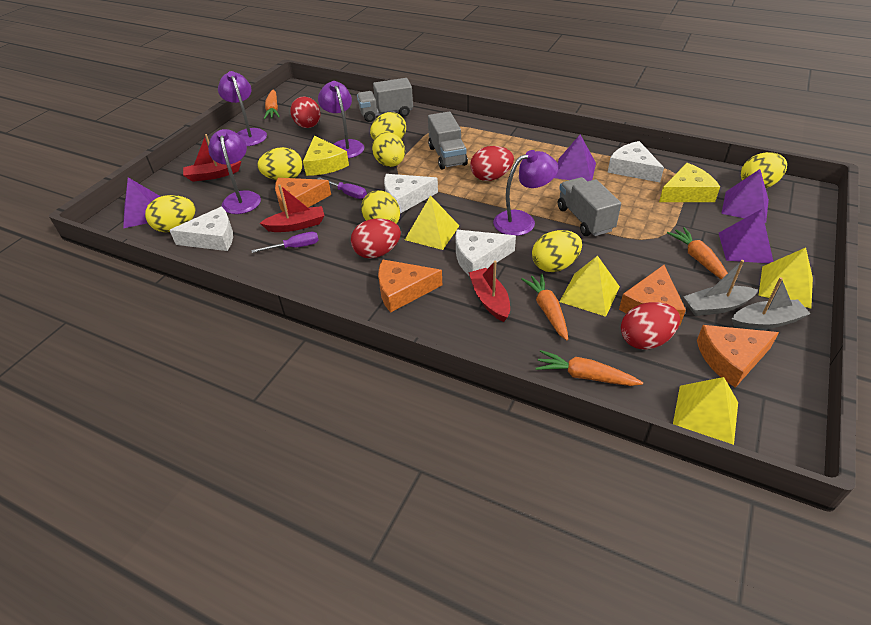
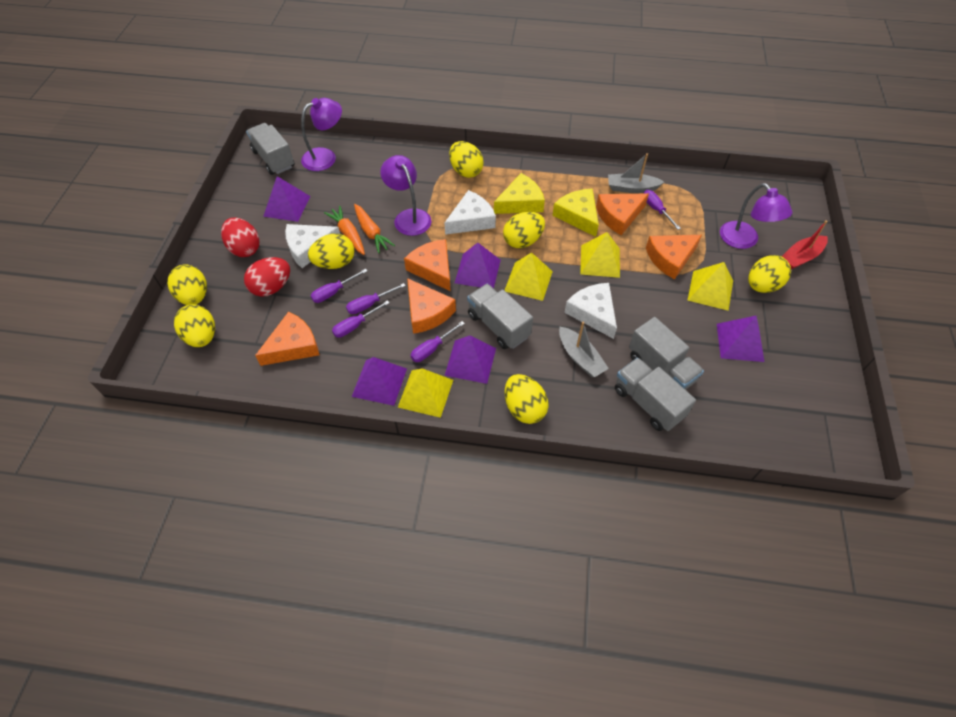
grey truck: 3 -> 4
orange carrot: 4 -> 2
orange cheese: 4 -> 5
purple lamp: 4 -> 3
purple pyramid: 4 -> 5
purple screwdriver: 2 -> 5
red boat: 3 -> 1
red egg: 4 -> 2
white cheese: 4 -> 3

